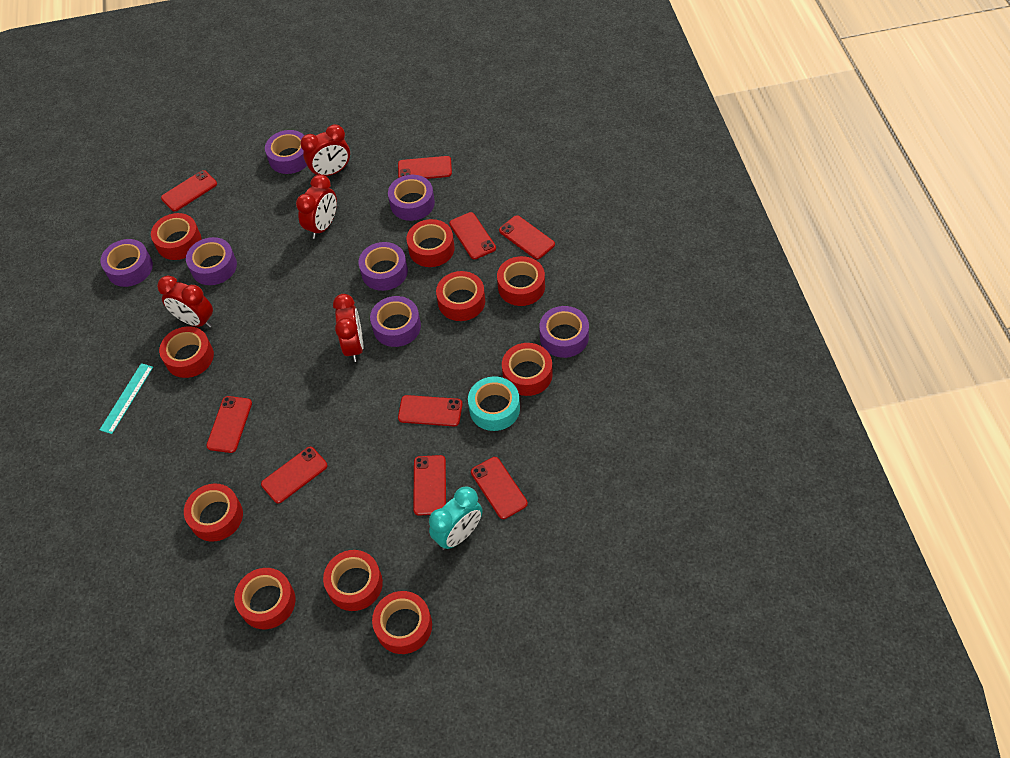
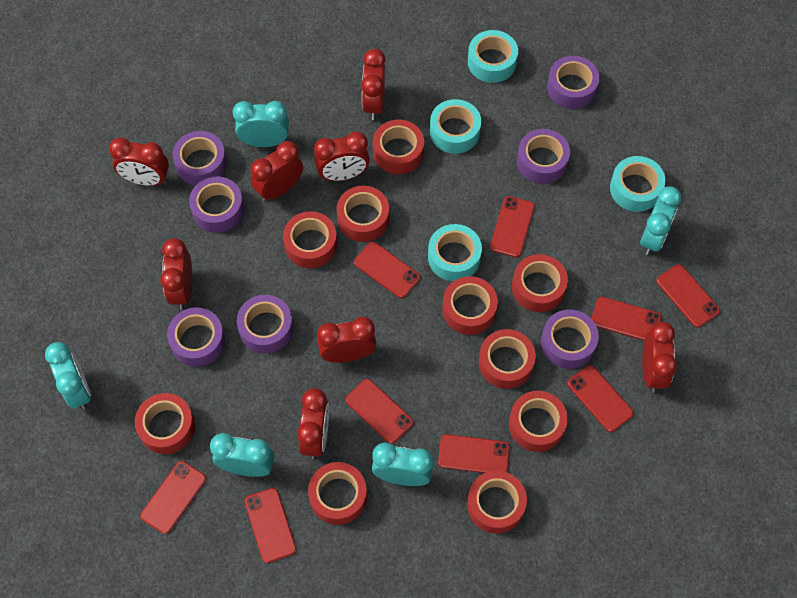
red clock: 4 -> 8
turquoise clock: 1 -> 5
turquoise ruler: 1 -> 0
turquoise tape: 1 -> 4

